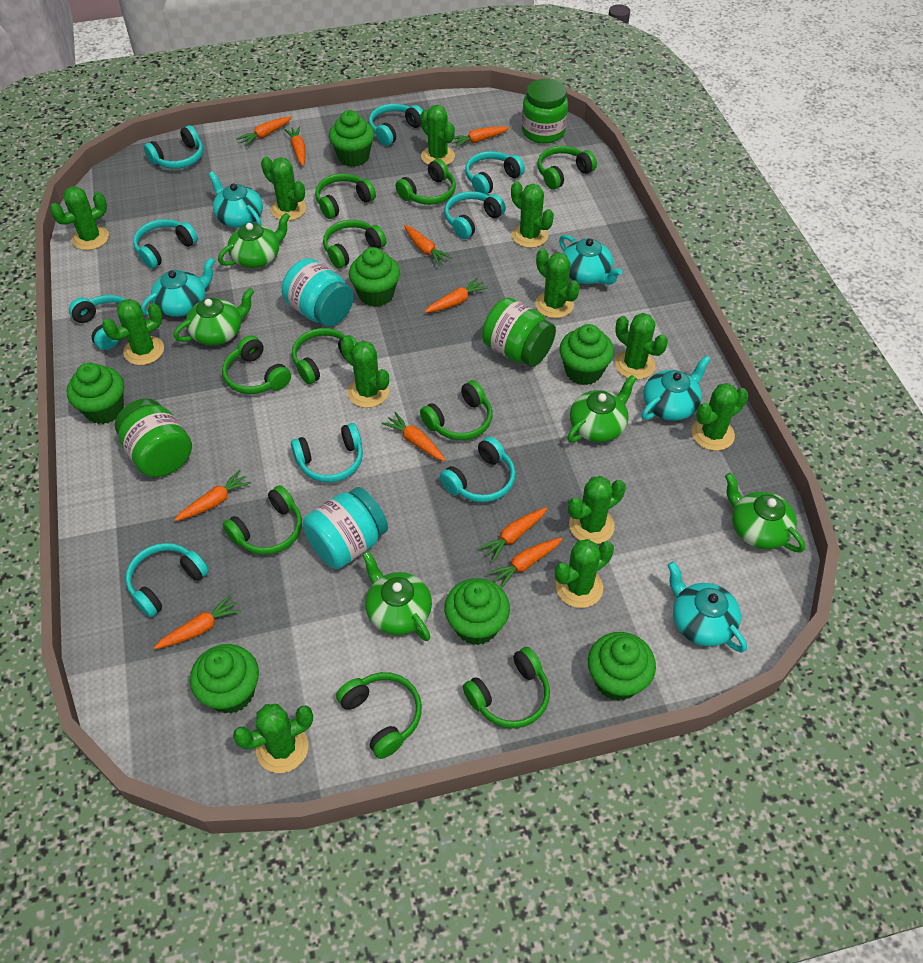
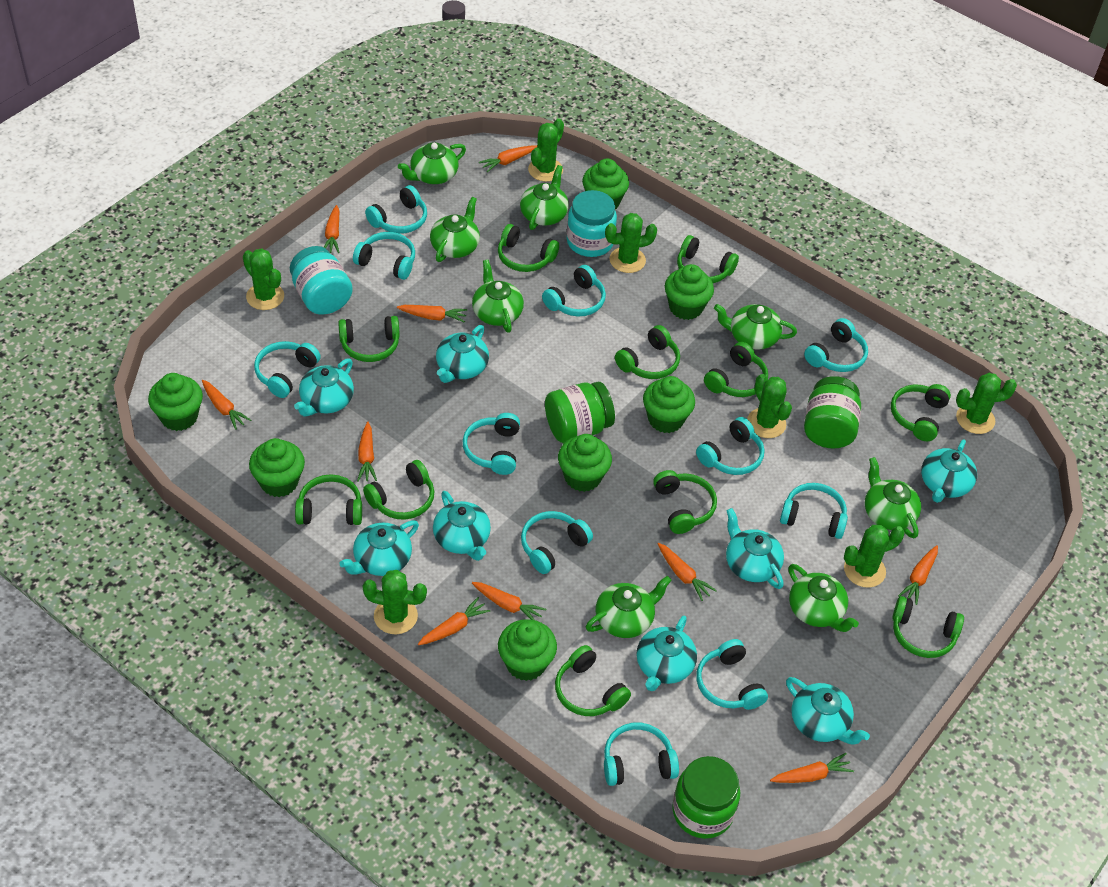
green cactus: 12 -> 7
green headphones: 10 -> 11
green teapot: 5 -> 8
turquoise headphones: 9 -> 11
turquoise teapot: 5 -> 8

